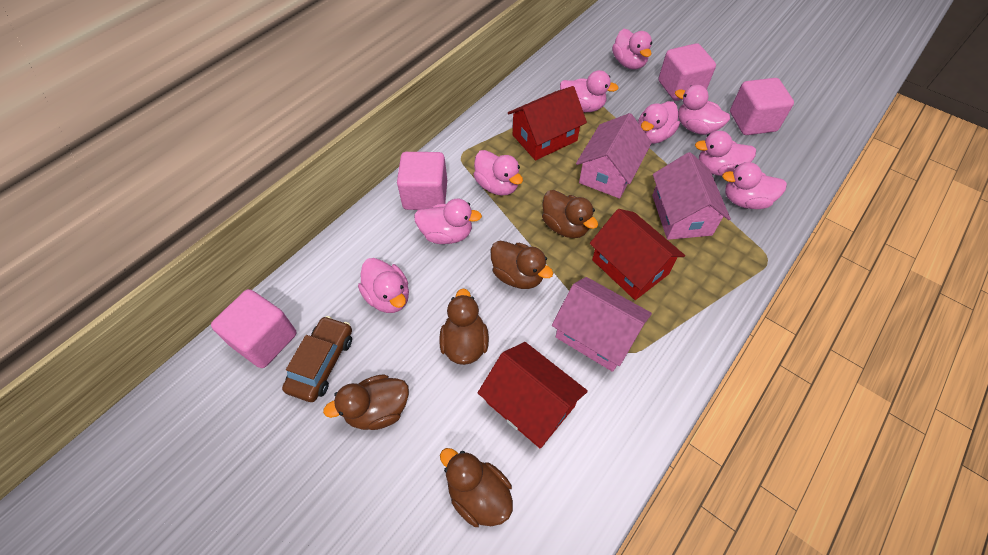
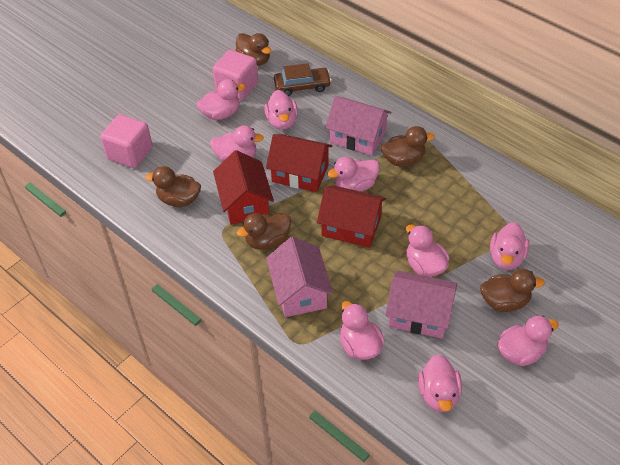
pink cube: 4 -> 2

